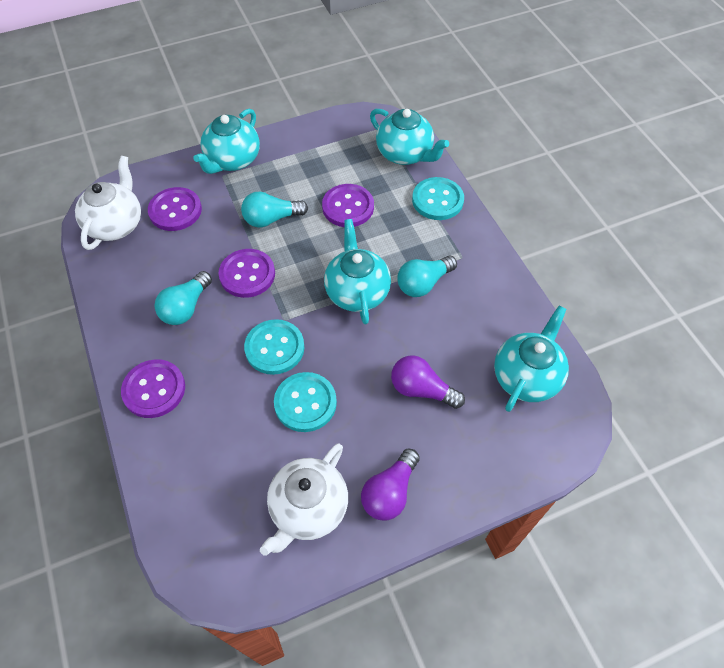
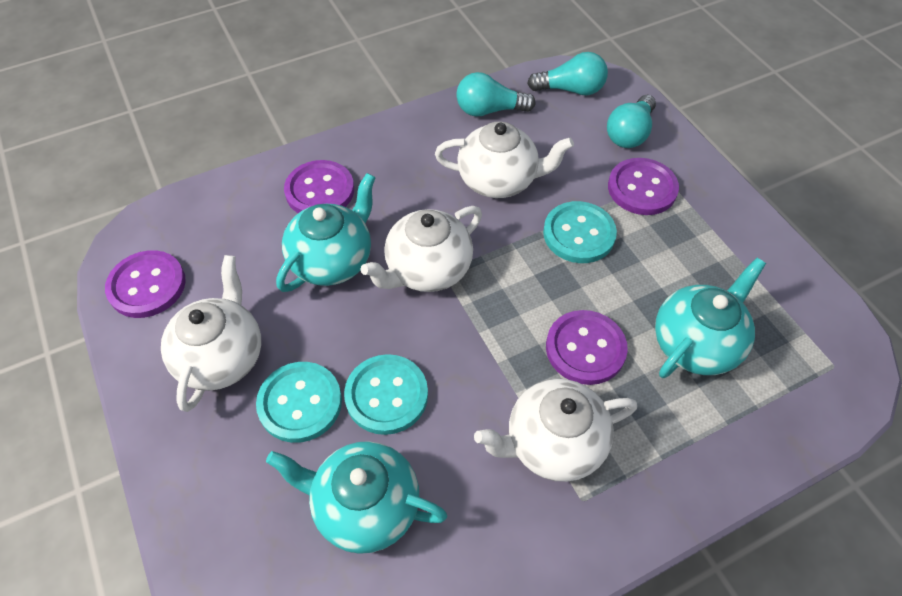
purple light bulb: 2 -> 0
turquoise teapot: 4 -> 3
white teapot: 2 -> 4

